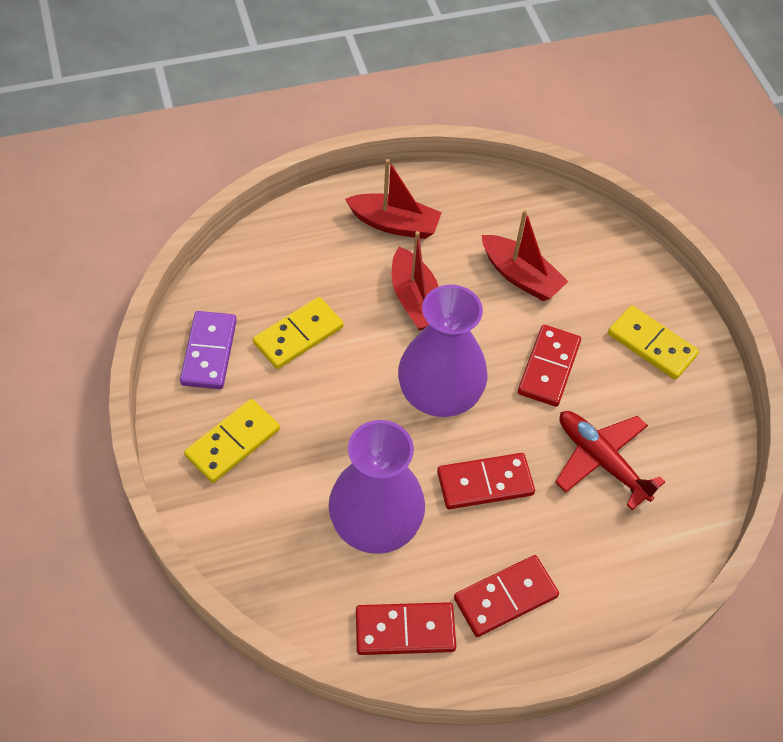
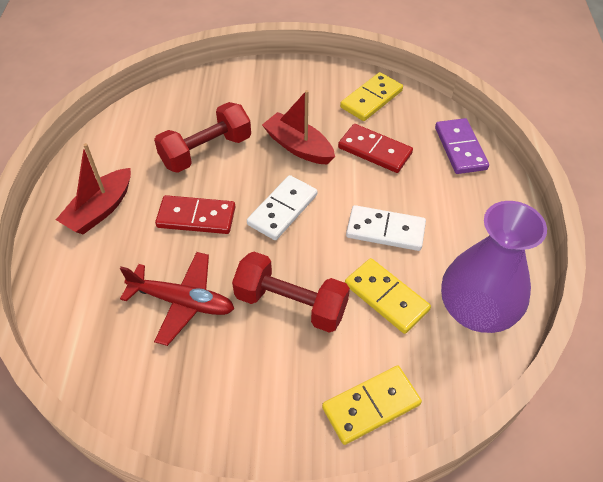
purple vase: 2 -> 1
red boat: 3 -> 2
red domino: 4 -> 2
red dumbbell: 0 -> 2
white domino: 0 -> 2

